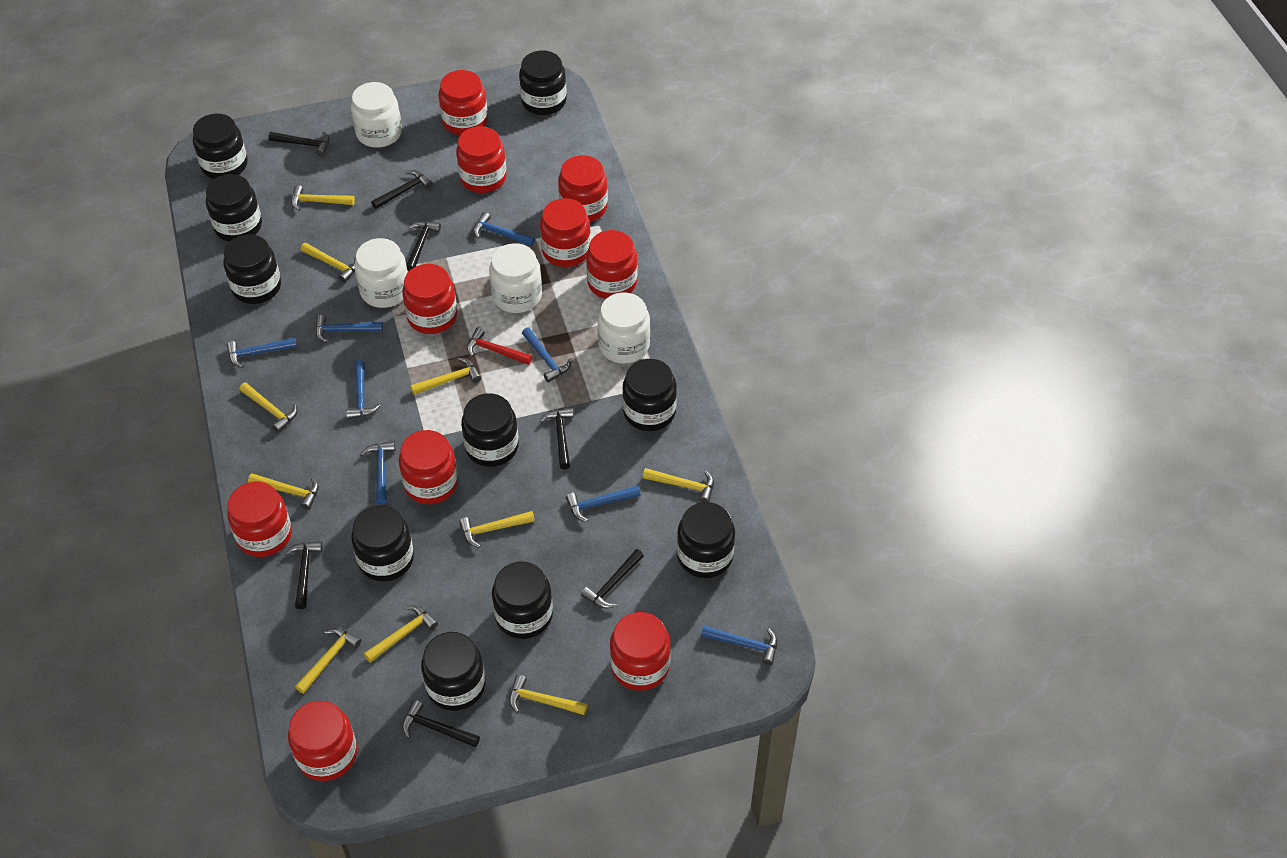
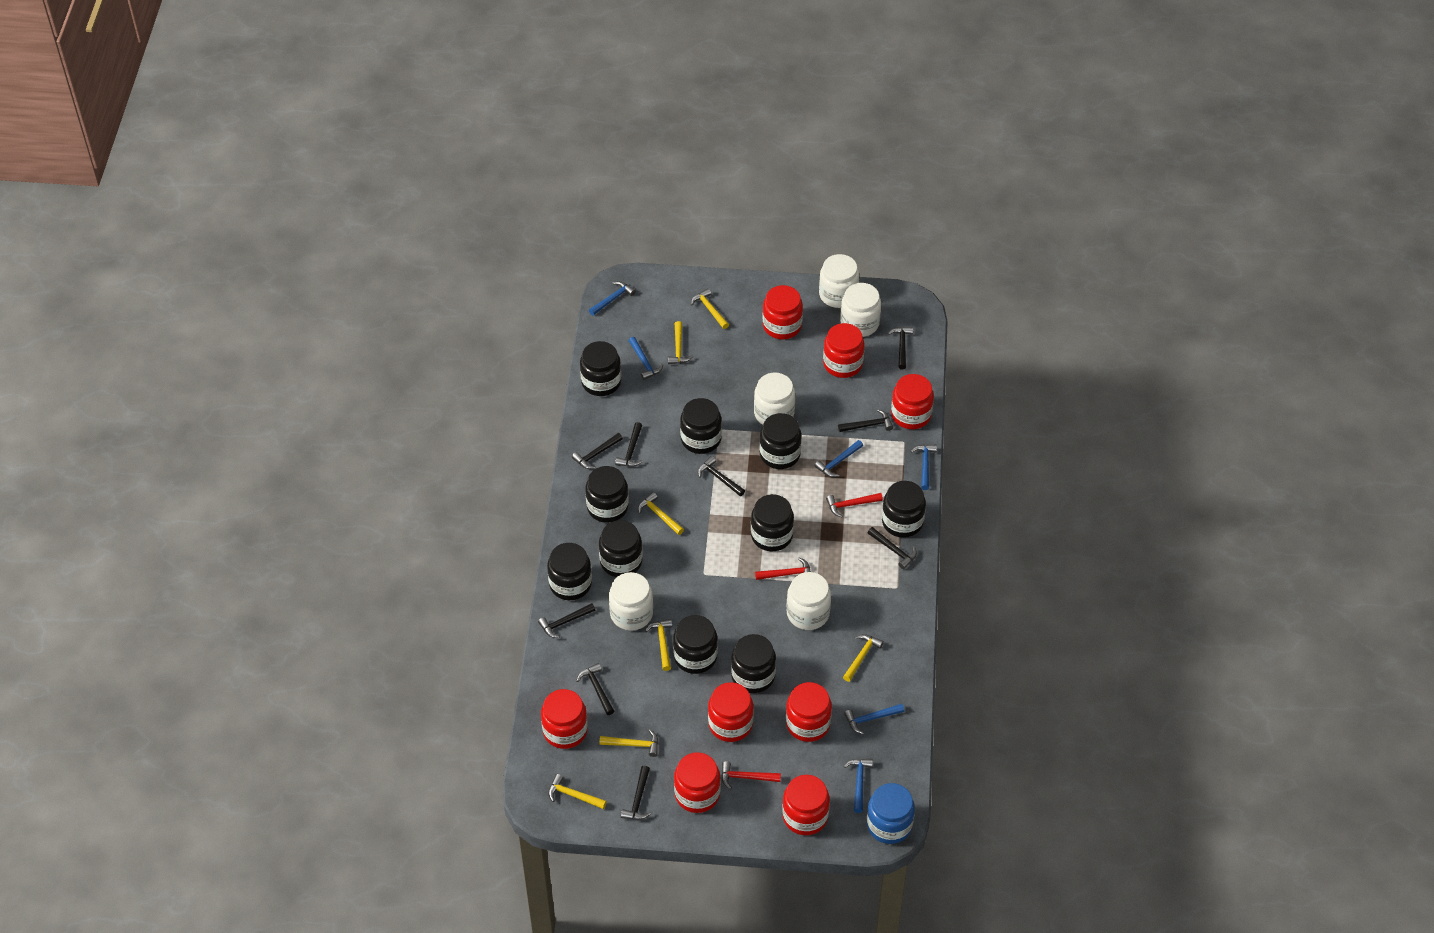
black hammer: 7 -> 9
blue hammer: 8 -> 6
blue jar: 0 -> 1
red hammer: 1 -> 3
red jar: 10 -> 8
white jar: 4 -> 5
yellow hammer: 10 -> 7

